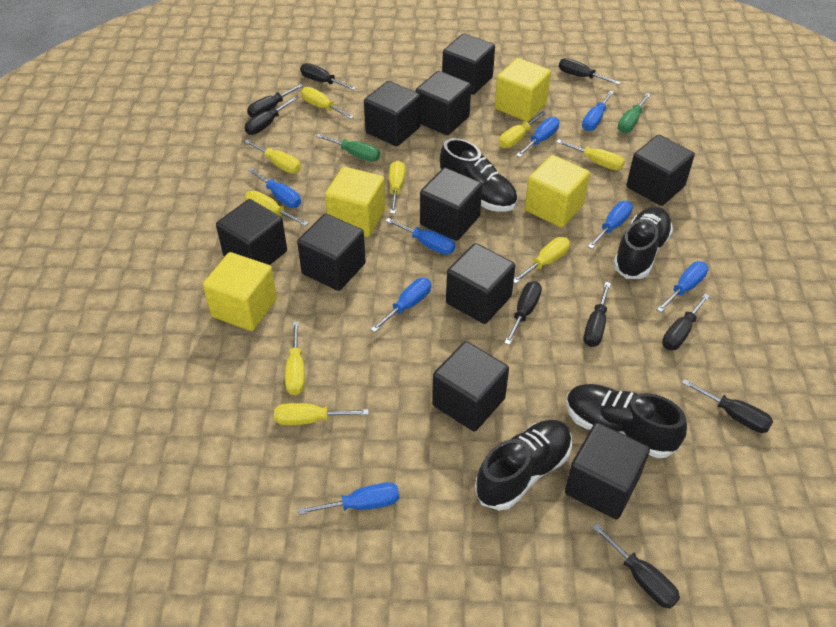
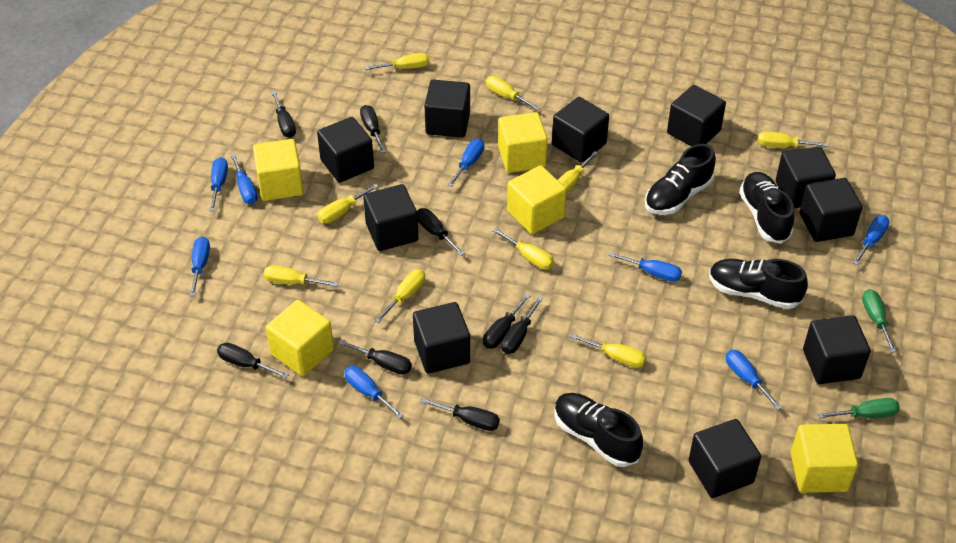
black screwdriver: 9 -> 8
yellow cube: 4 -> 5

